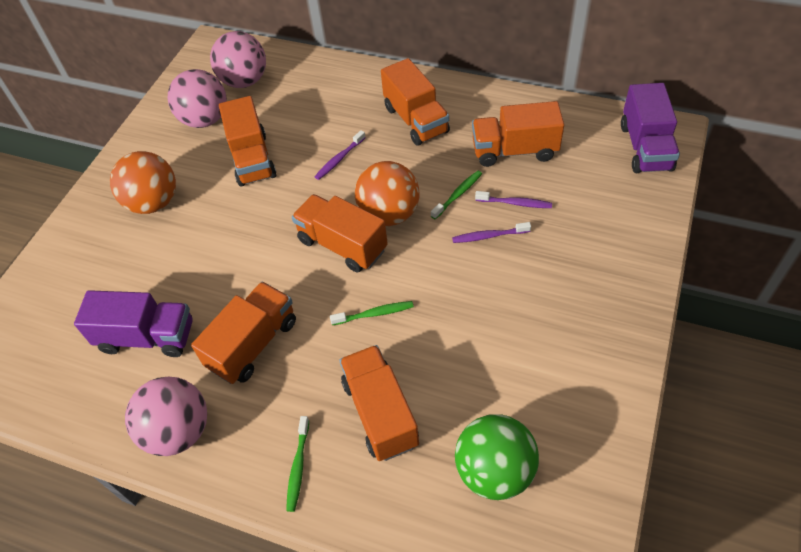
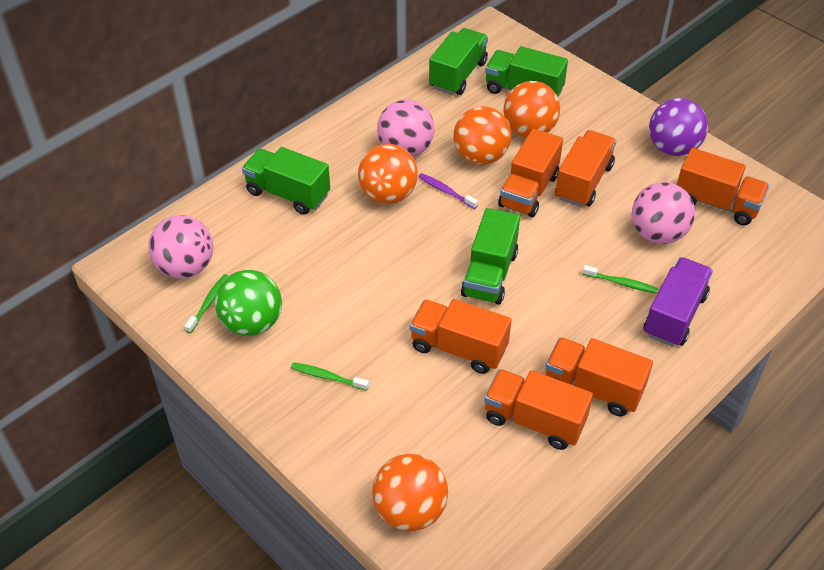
green truck: 0 -> 4
orange ball: 2 -> 4
purple ball: 0 -> 1
purple toothbrush: 3 -> 1
purple truck: 2 -> 1

